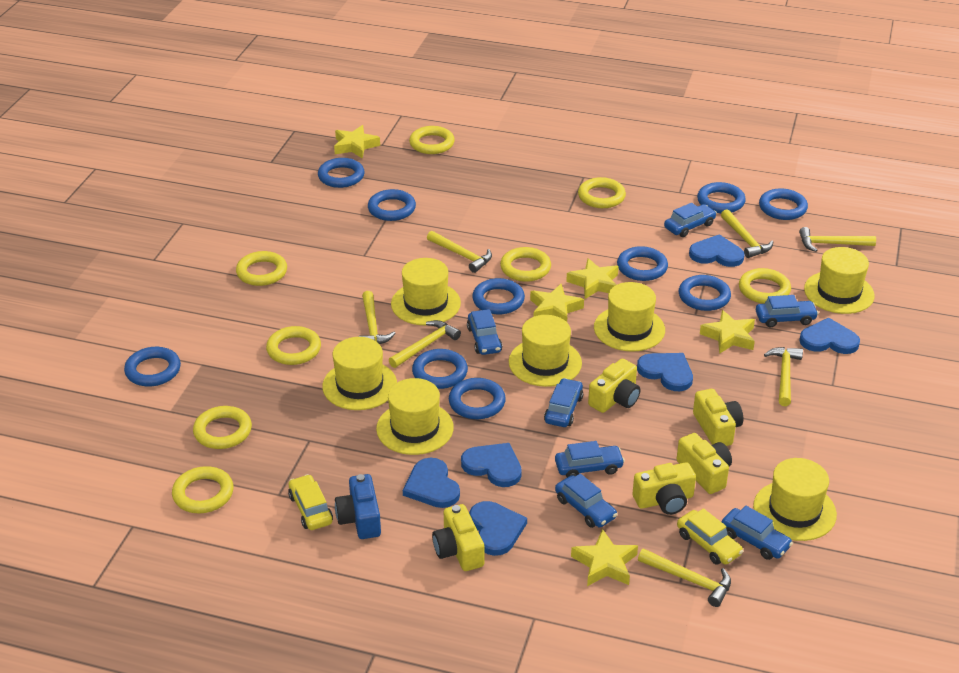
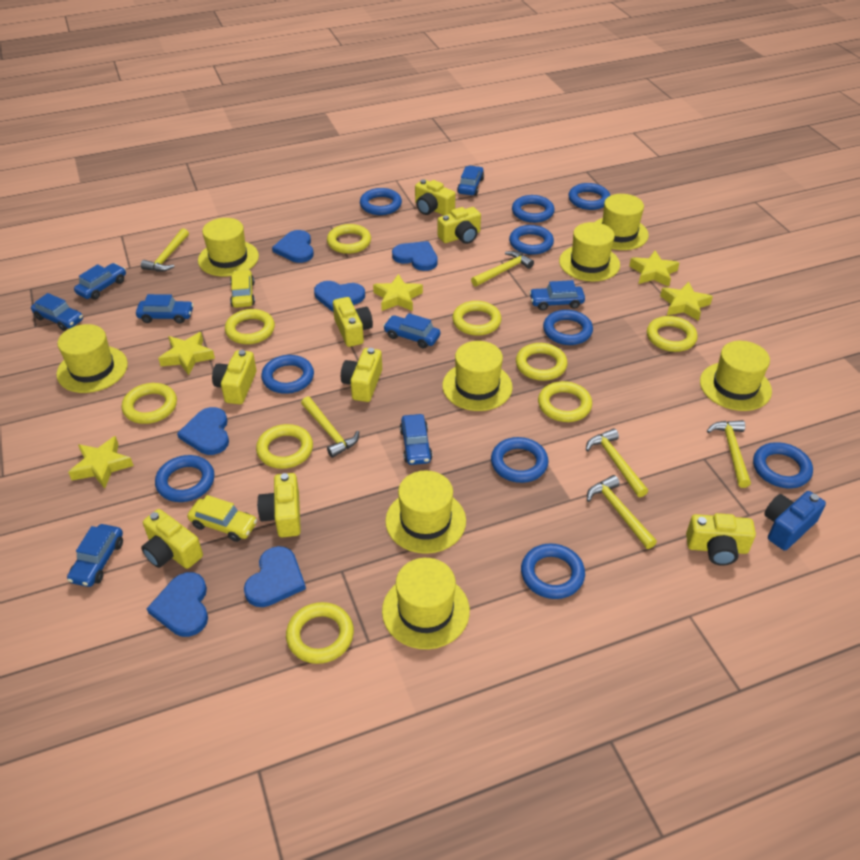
blue car: 7 -> 8
yellow camera: 5 -> 8
yellow hammer: 7 -> 6
yellow hat: 7 -> 8
yellow ring: 8 -> 9

